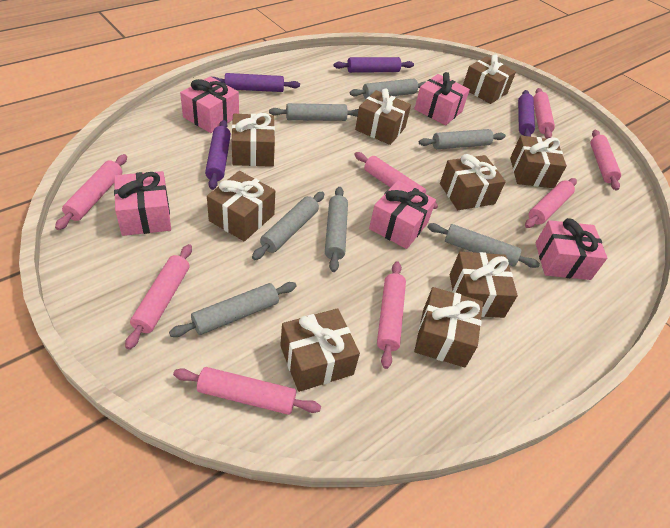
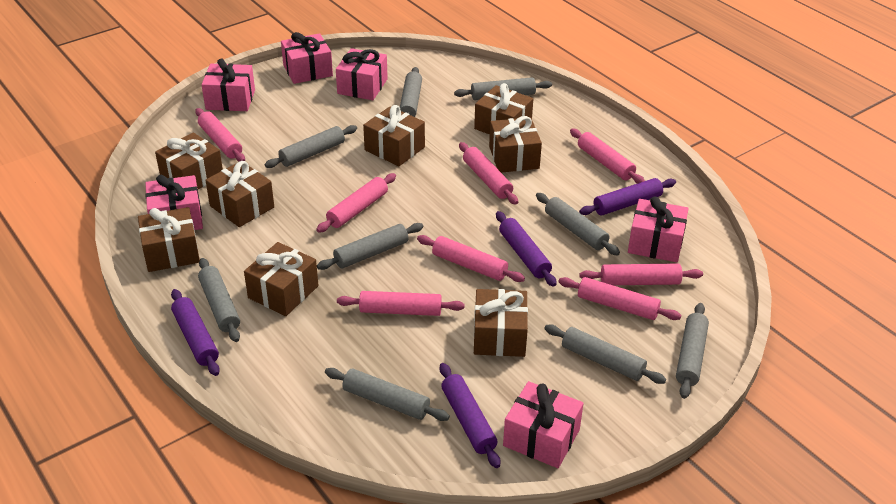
brown gift: 9 -> 8
grey rolling pin: 7 -> 9
pink gift: 5 -> 6

